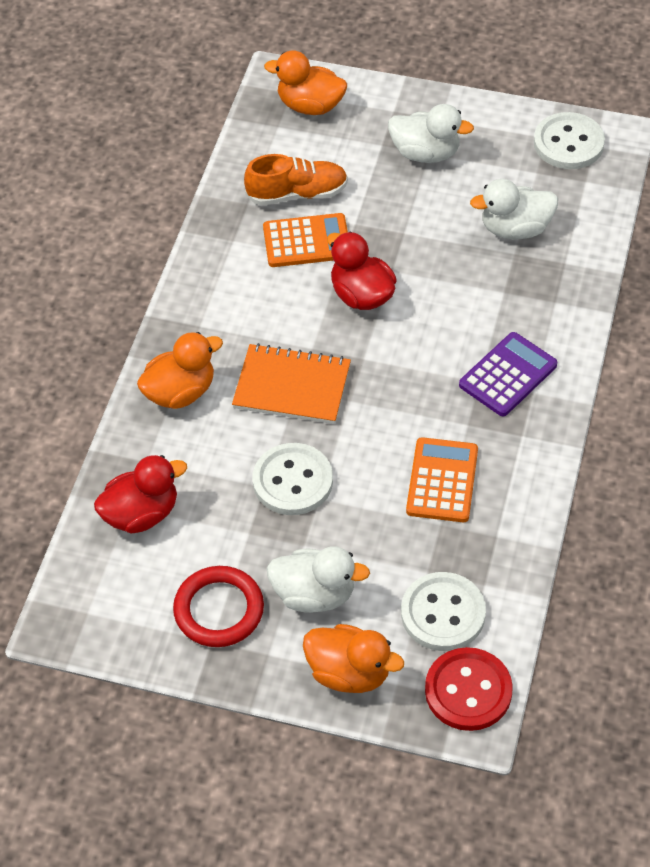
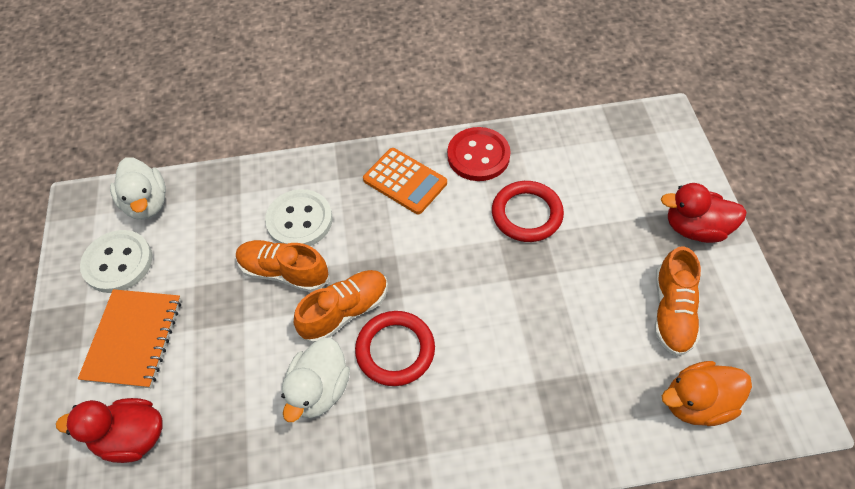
orange calculator: 2 -> 1
orange duck: 3 -> 1
orange shoe: 1 -> 3
purple calculator: 1 -> 0
red ring: 1 -> 2
white button: 3 -> 2
white duck: 3 -> 2

